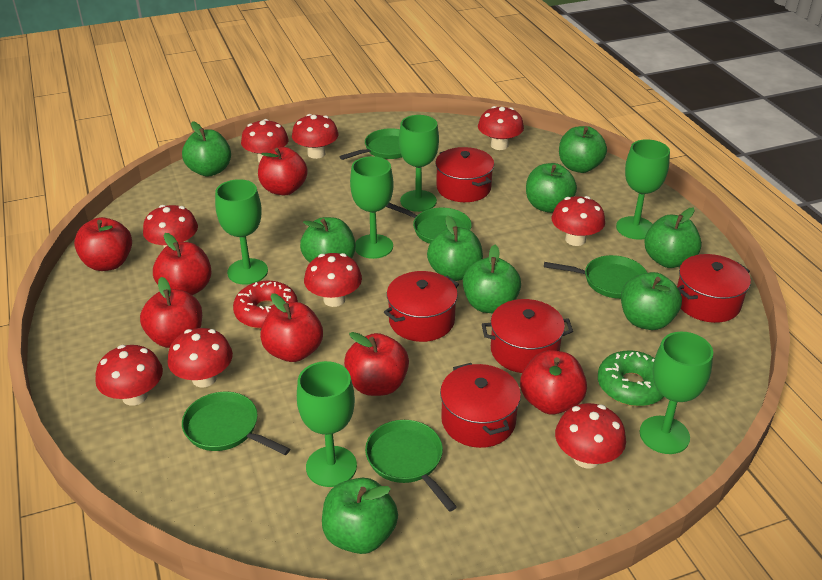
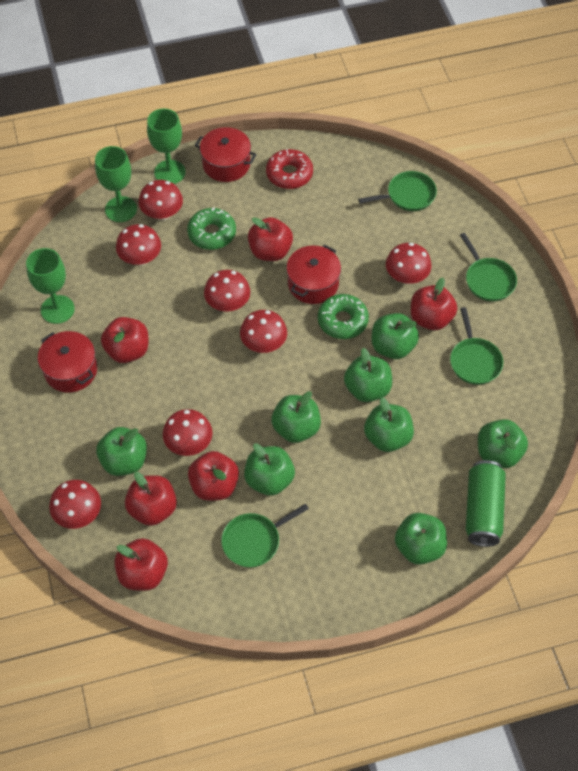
green apple: 9 -> 8
green can: 0 -> 1
green donut: 1 -> 2
green goblet: 6 -> 3
green pan: 5 -> 4
red apple: 7 -> 6
red mushroom: 9 -> 7
red pot: 5 -> 3

